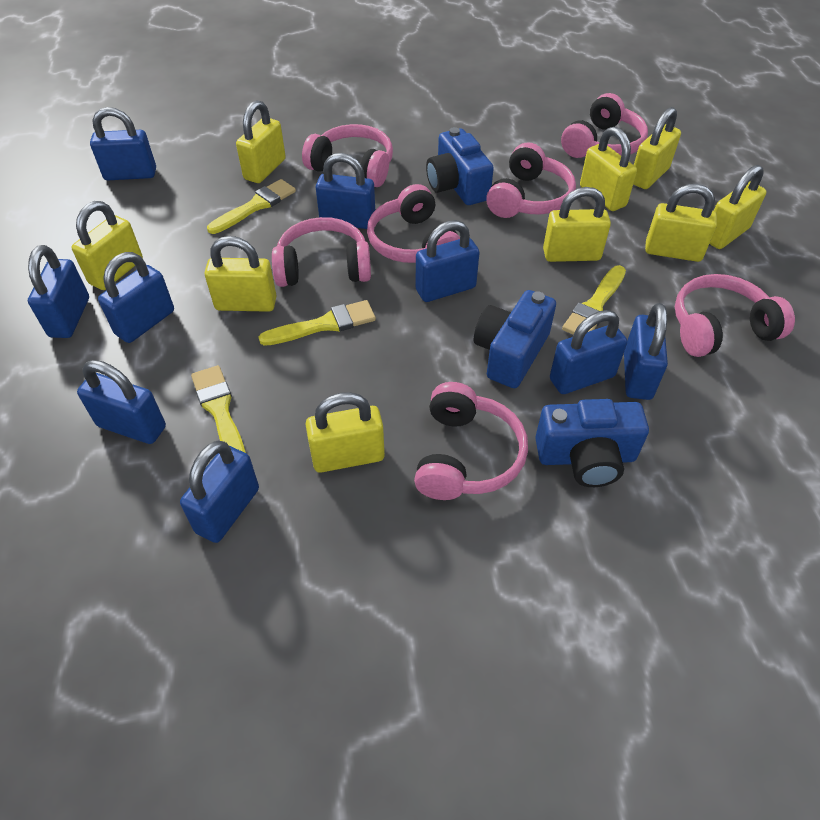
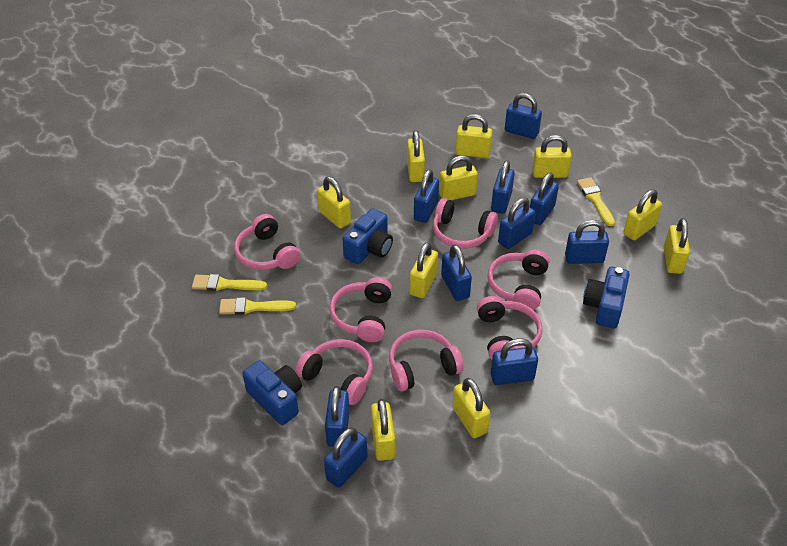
blue padlock: 9 -> 10
yellow brush: 4 -> 3
yellow padlock: 9 -> 10

